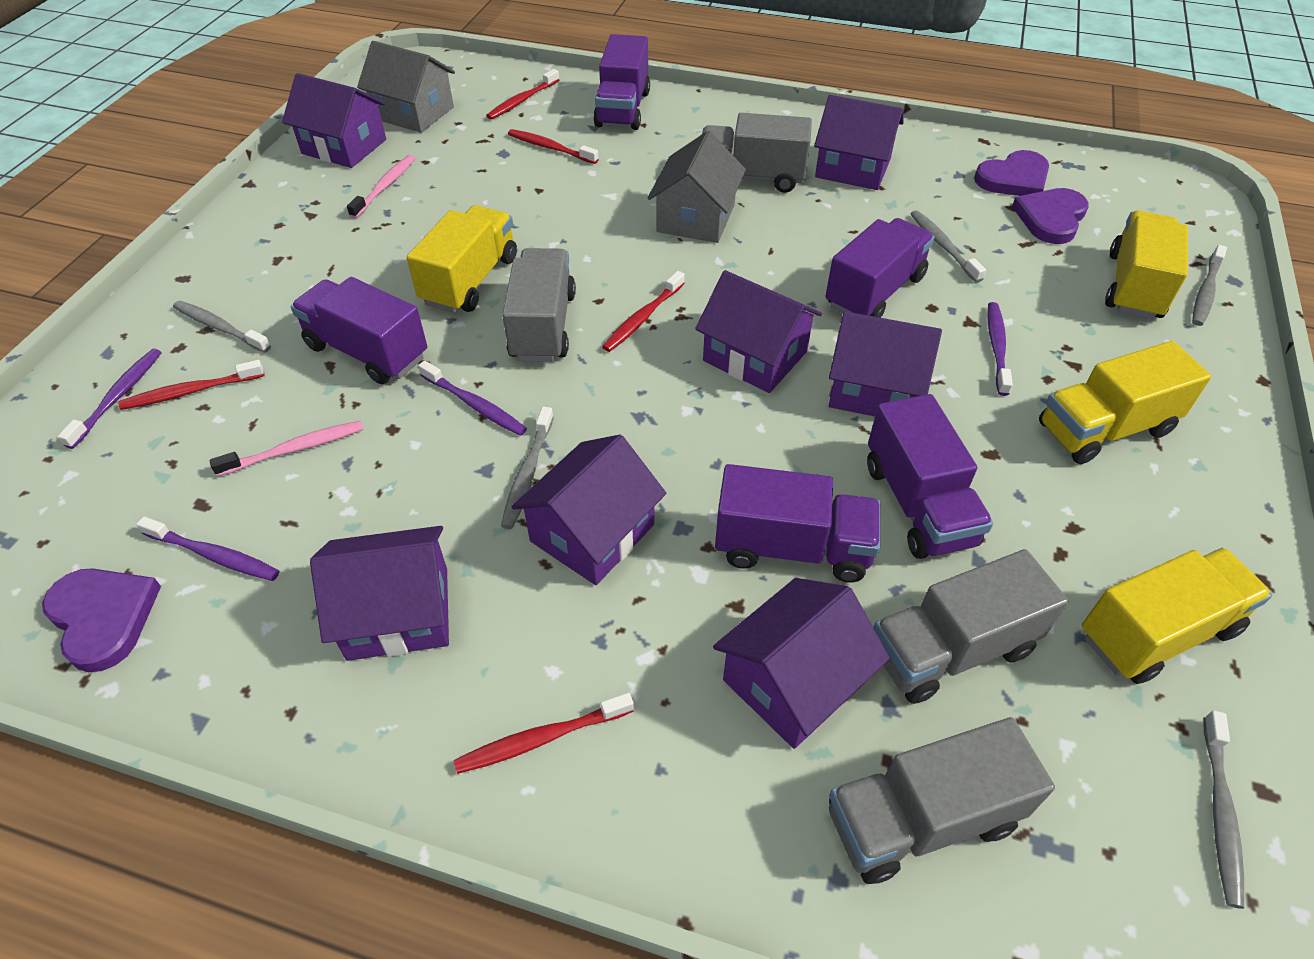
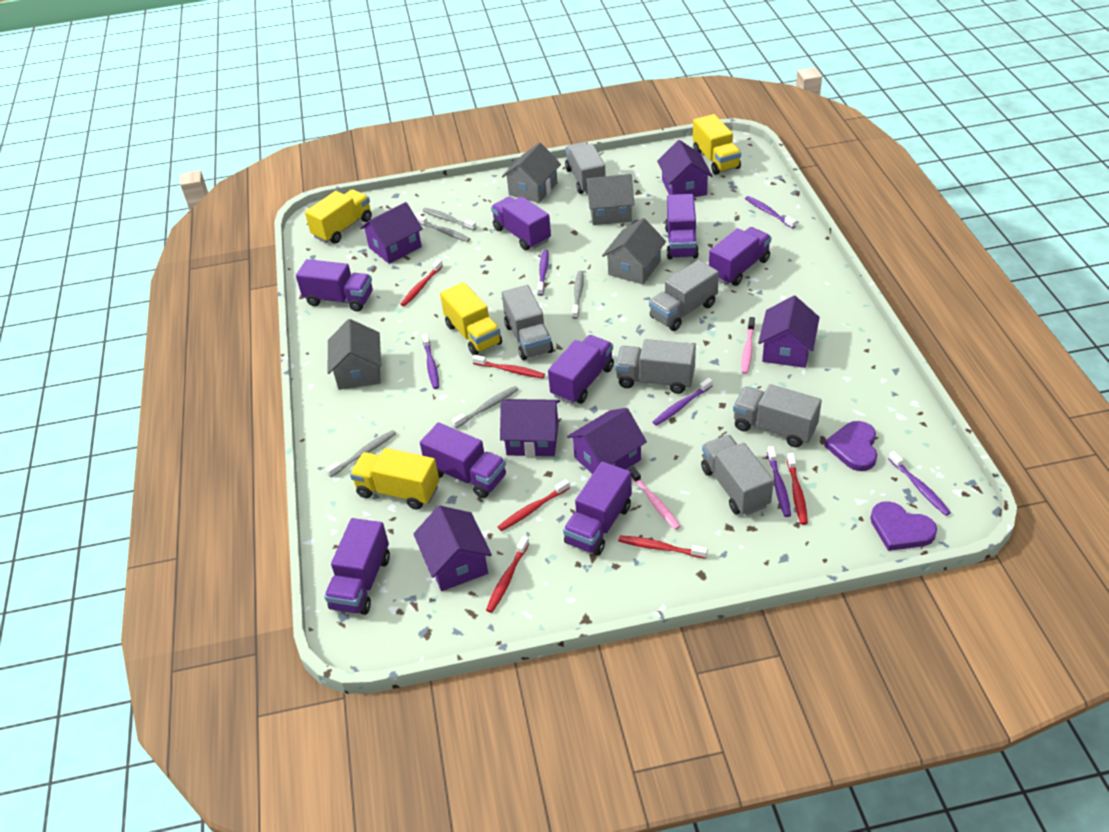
grey house: 2 -> 4
grey truck: 4 -> 6
purple heart: 3 -> 2
purple house: 7 -> 6
purple toothbrush: 4 -> 6
purple truck: 5 -> 8
red toothbrush: 5 -> 6

